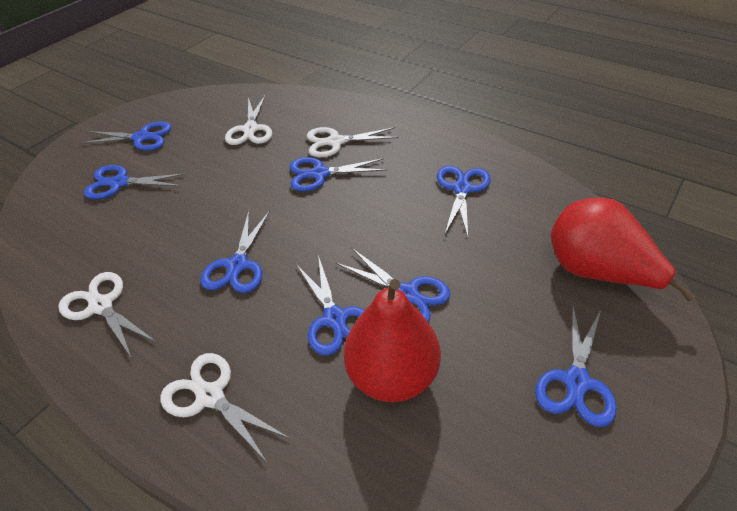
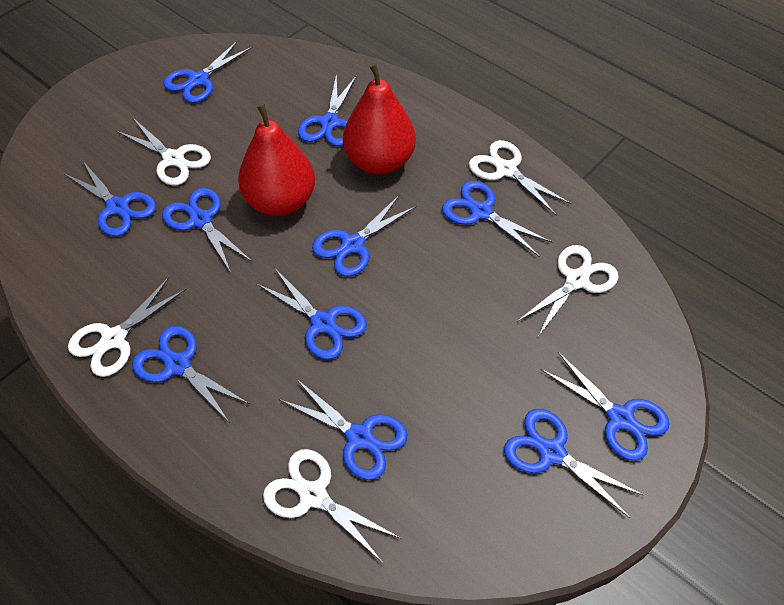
blue scissors: 8 -> 11
white scissors: 4 -> 5

